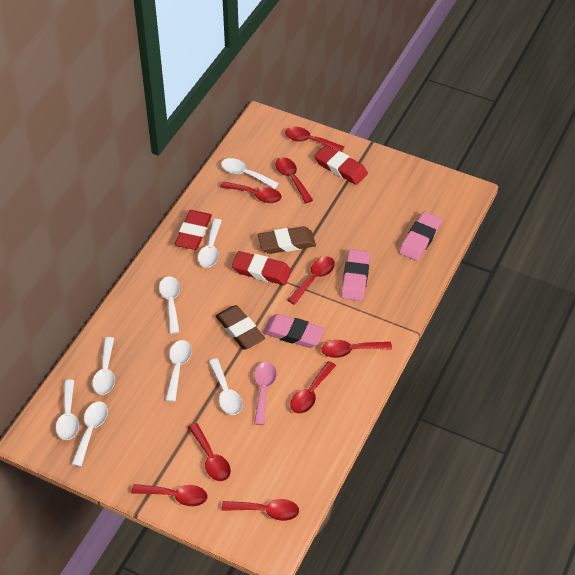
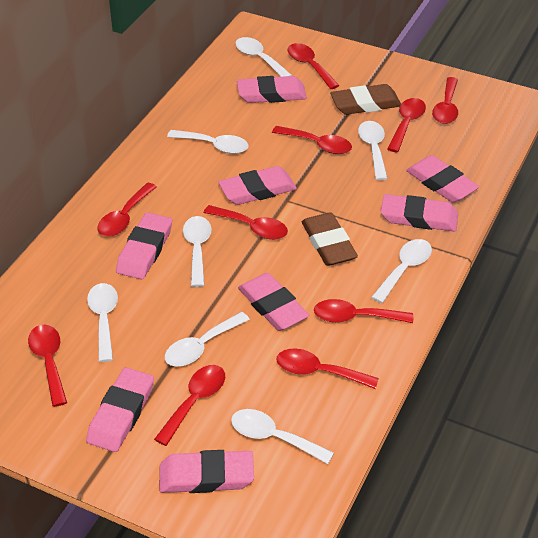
pink eraser: 3 -> 8
pink spoon: 1 -> 0
red eraser: 3 -> 0
red spoon: 9 -> 10

